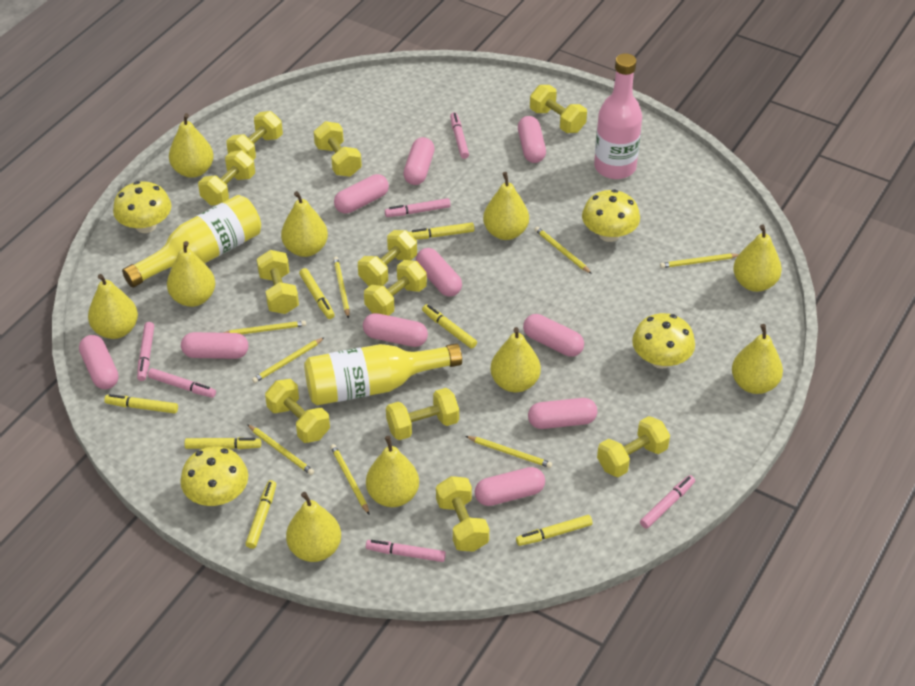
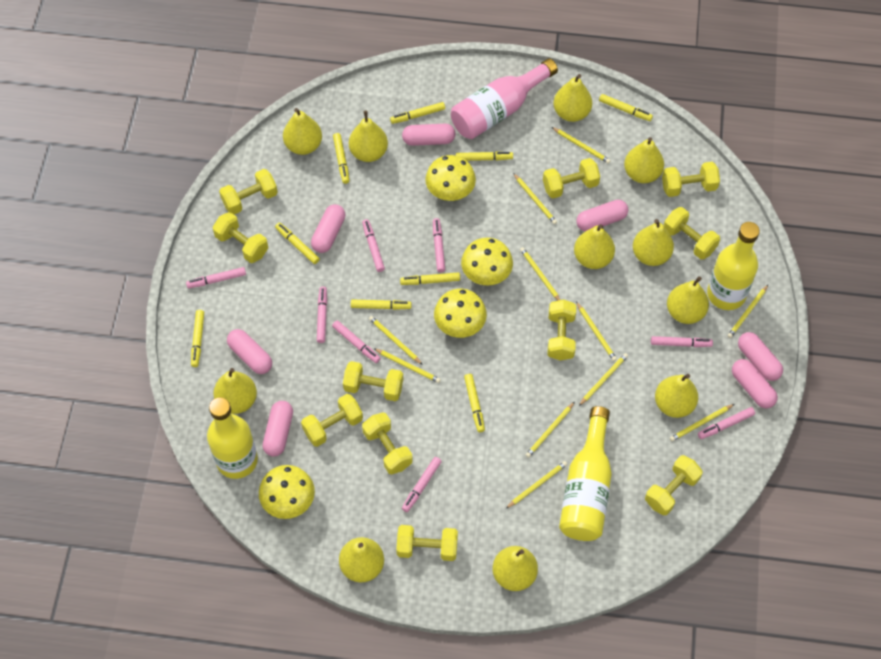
pink capsule: 10 -> 7
pink marker: 6 -> 8
yellow bottle: 2 -> 3
yellow marker: 7 -> 9
yellow pear: 10 -> 11
yellow pencil: 8 -> 11

